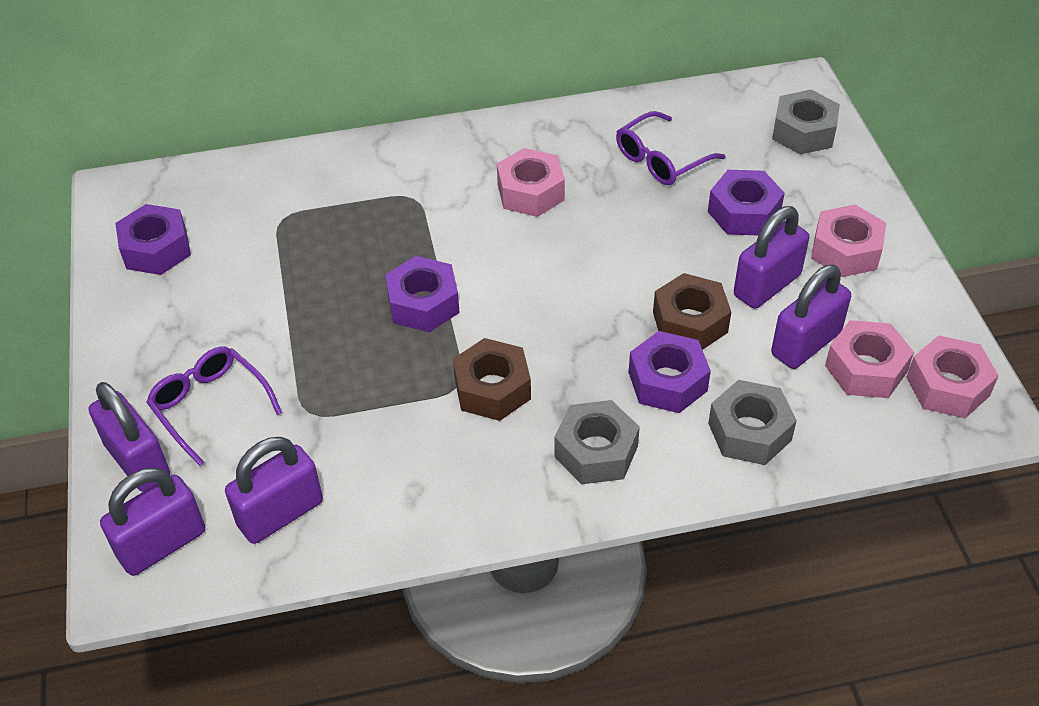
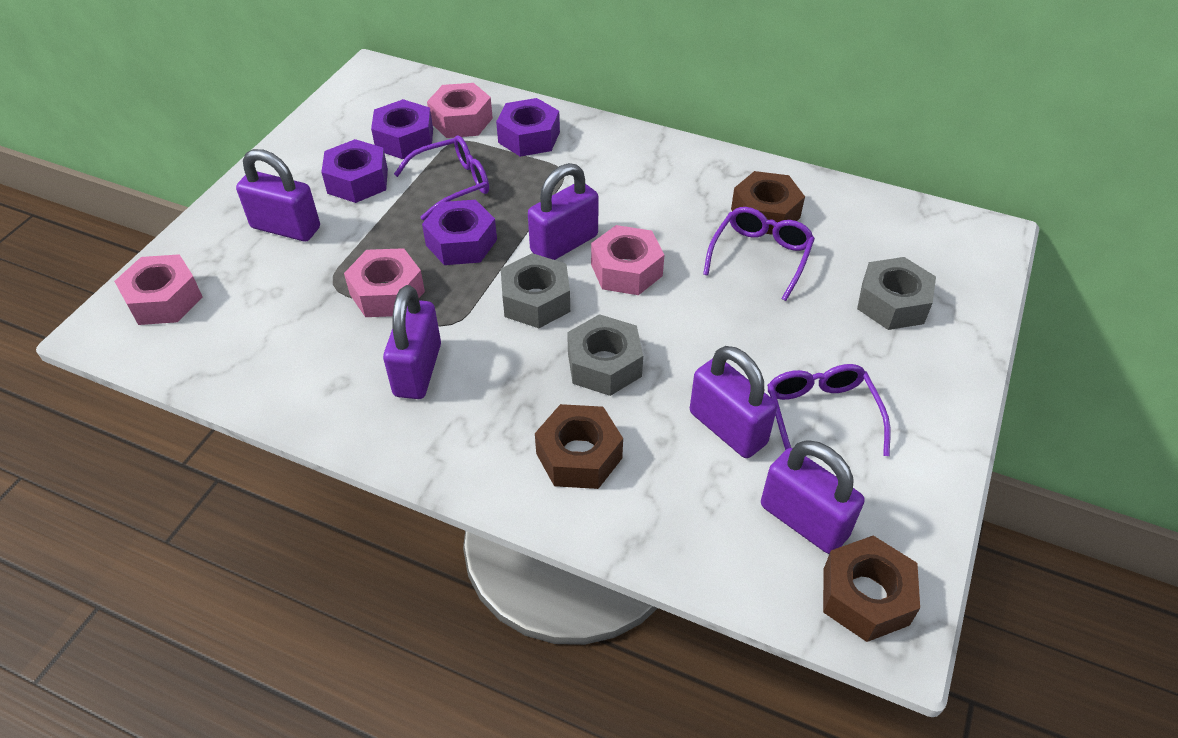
brown nut: 2 -> 3
purple glasses: 2 -> 3

